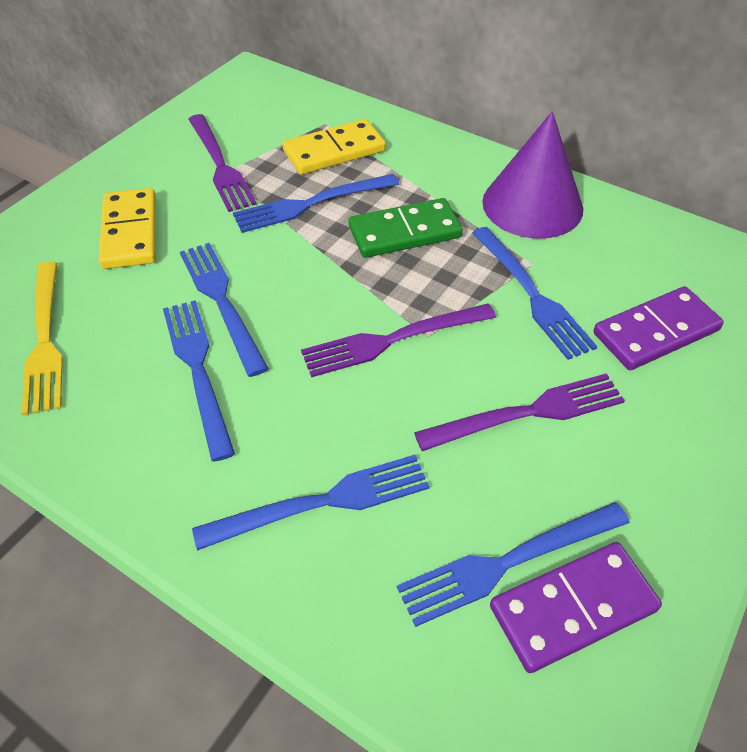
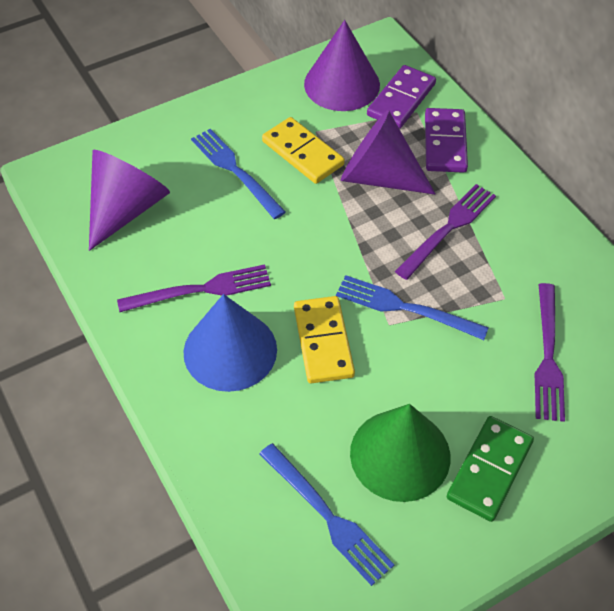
blue cone: 0 -> 1
blue fork: 6 -> 3
green cone: 0 -> 1
purple cone: 1 -> 3
yellow fork: 1 -> 0

